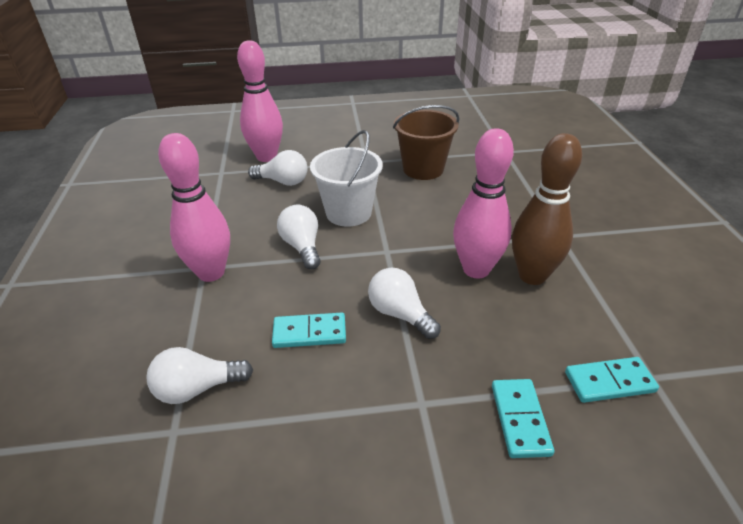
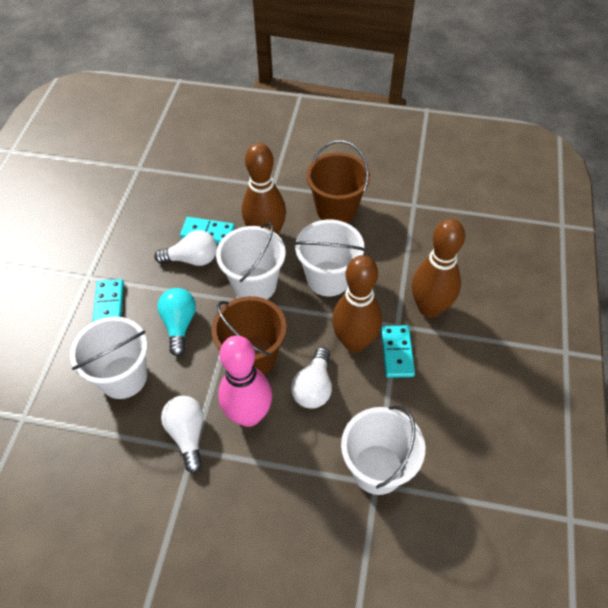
brown bowling pin: 1 -> 3
brown bucket: 1 -> 2
pink bowling pin: 3 -> 1
turquoise light bulb: 0 -> 1
white bucket: 1 -> 4
white light bulb: 4 -> 3

